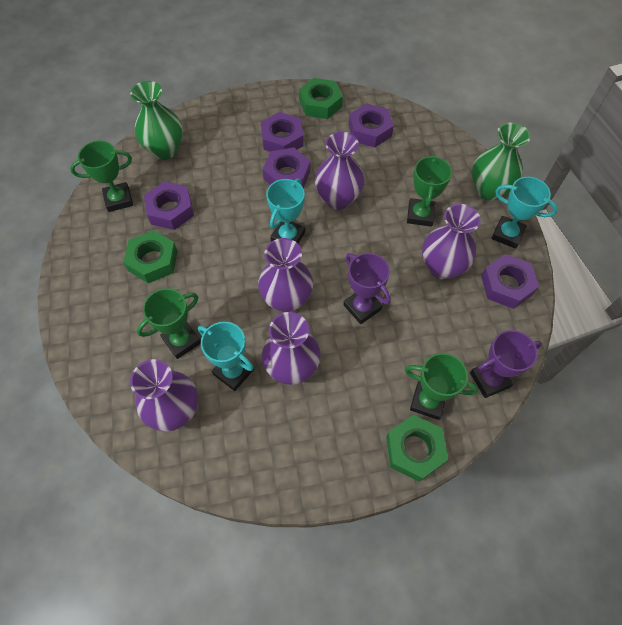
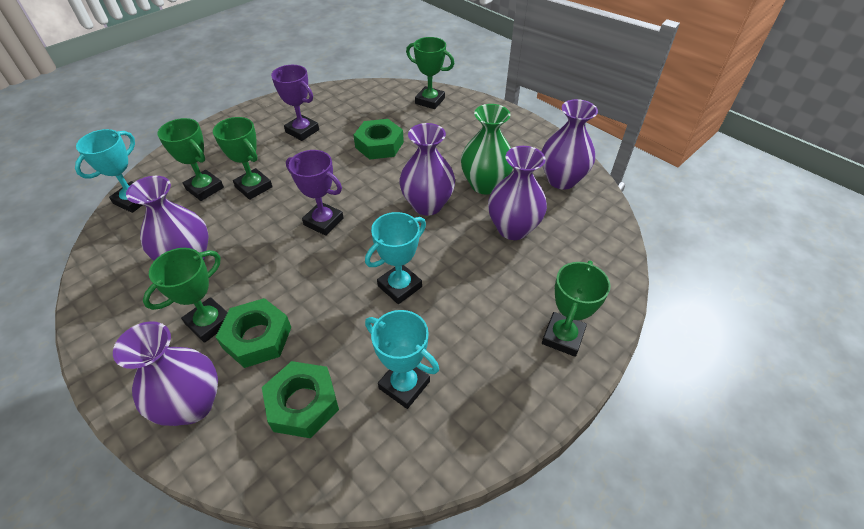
green trophy: 4 -> 5
green vase: 2 -> 1
purple nut: 5 -> 0

